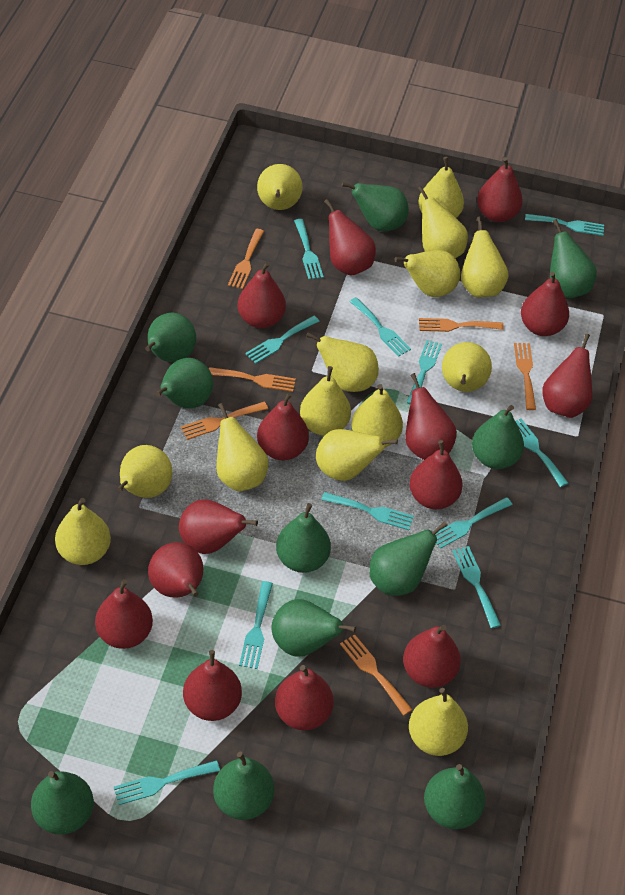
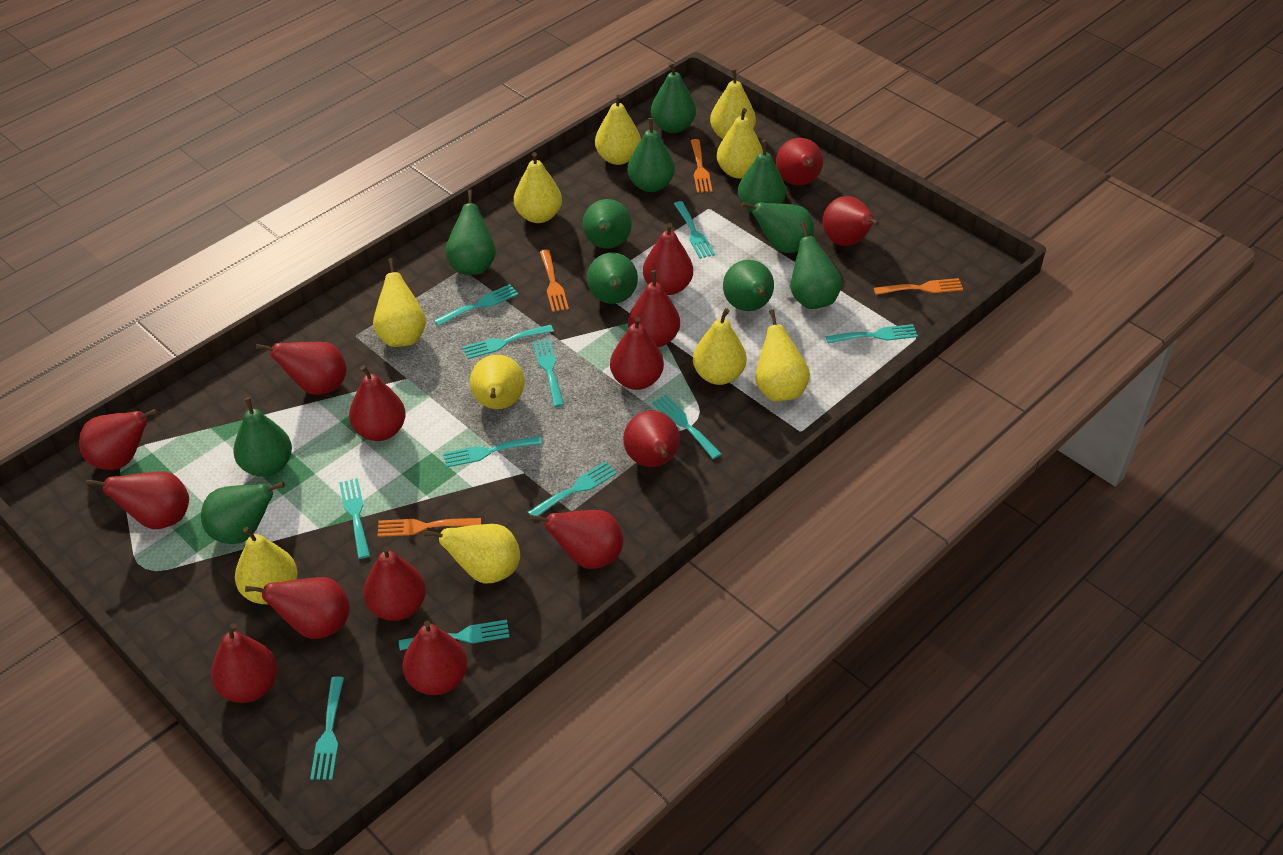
orange fork: 6 -> 4
red pear: 14 -> 15
yellow pear: 14 -> 10

